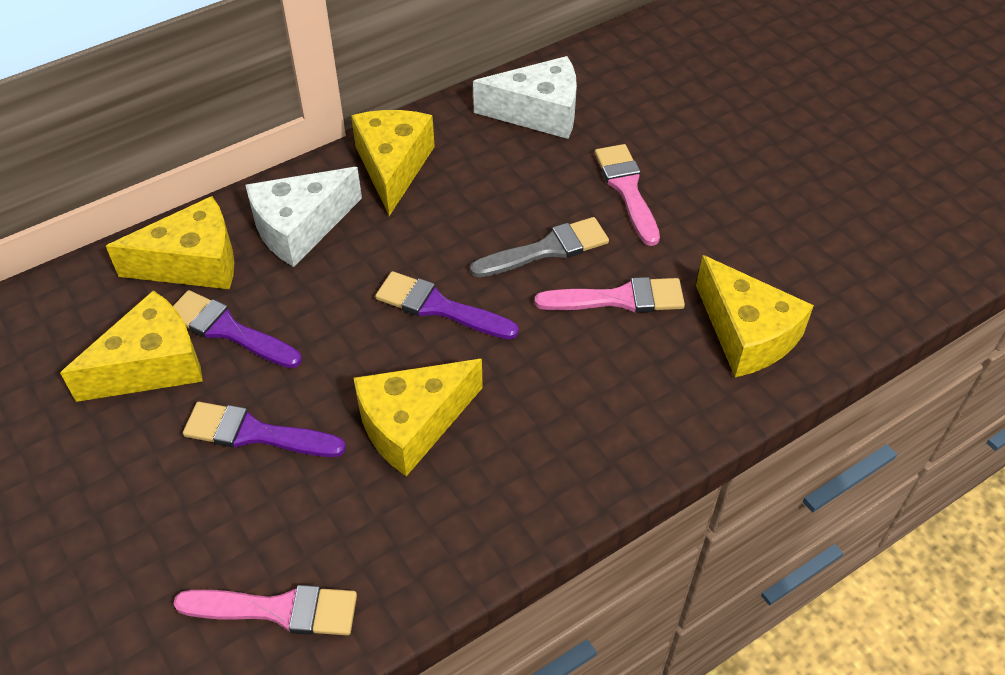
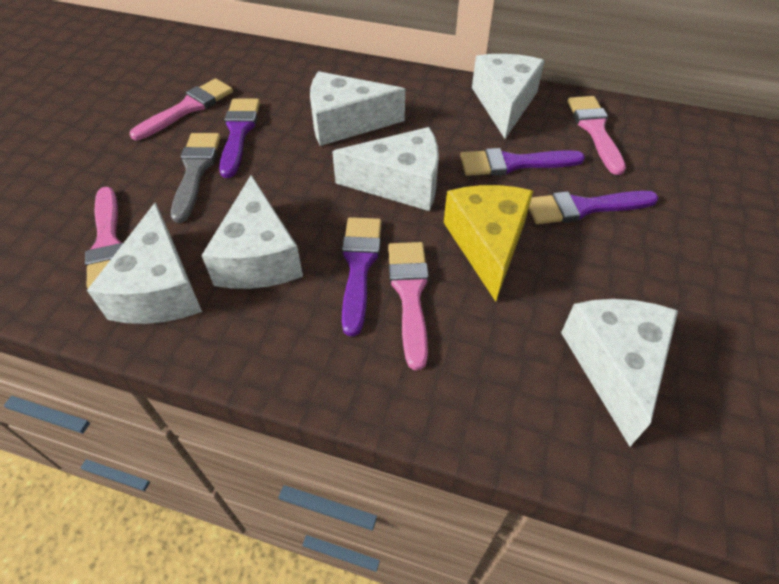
pink brush: 3 -> 4
purple brush: 3 -> 4
white cheese: 2 -> 6
yellow cheese: 5 -> 1

